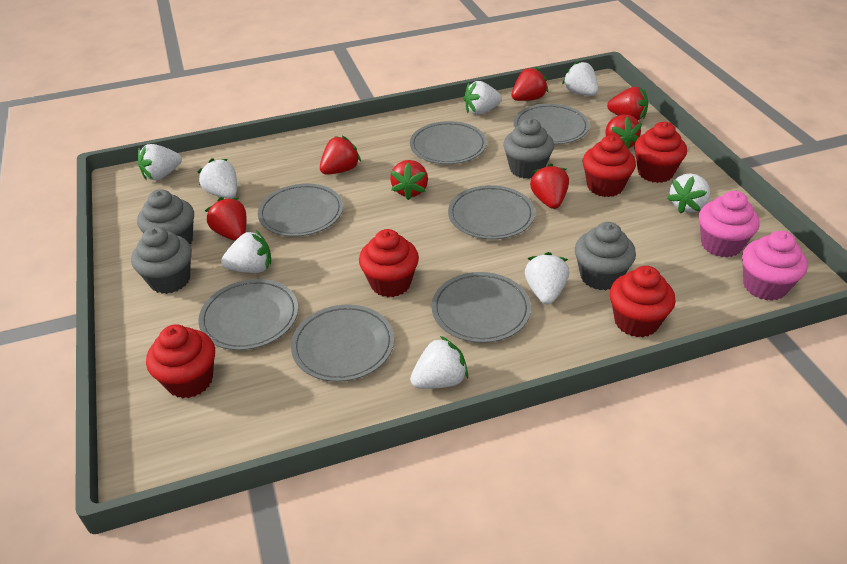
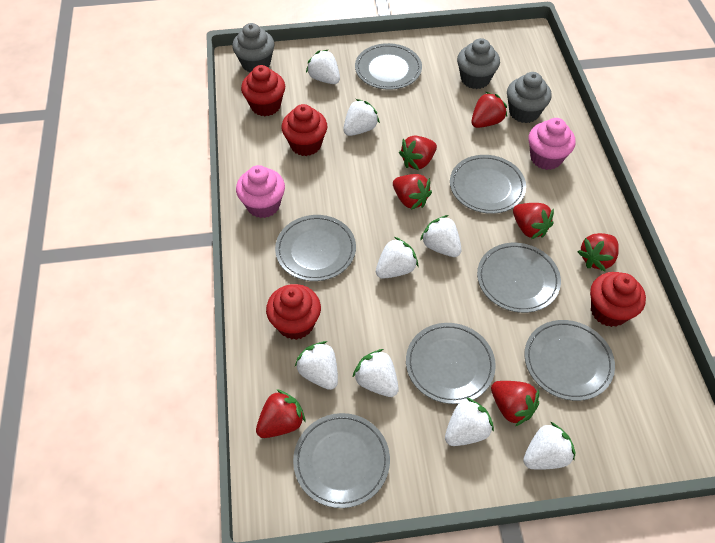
grey cupcake: 4 -> 3
red cupcake: 5 -> 4

